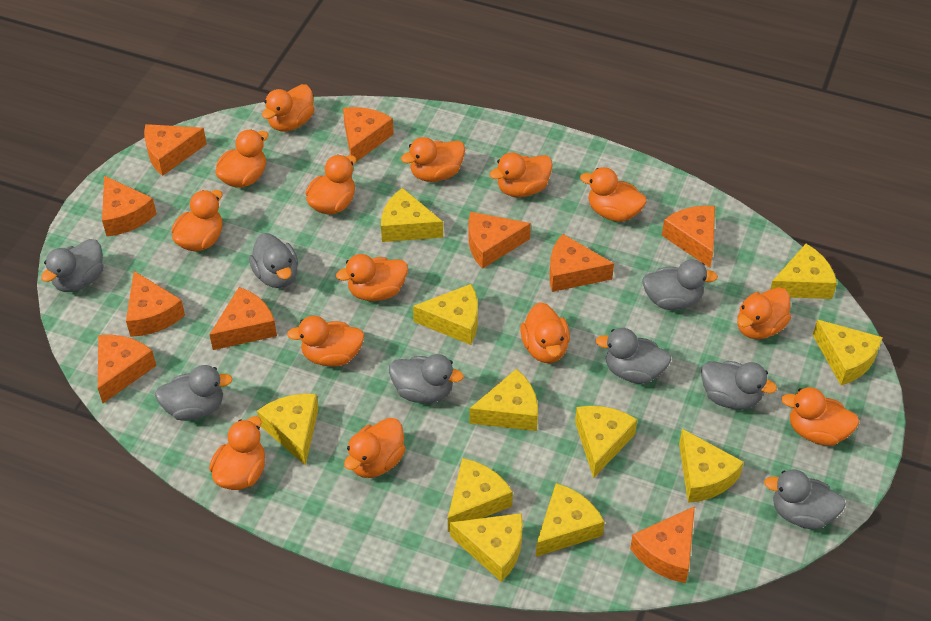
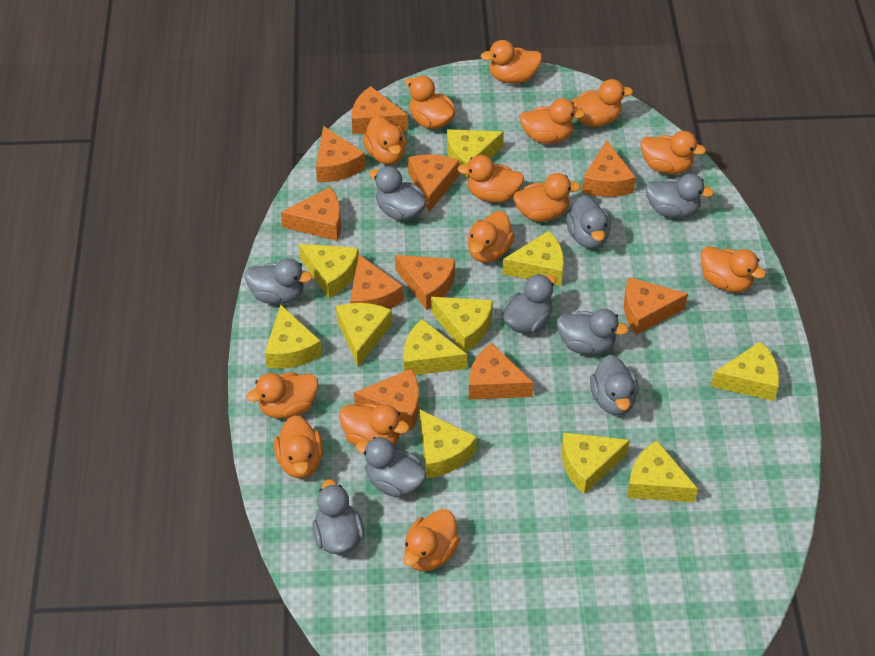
grey duck: 8 -> 9

